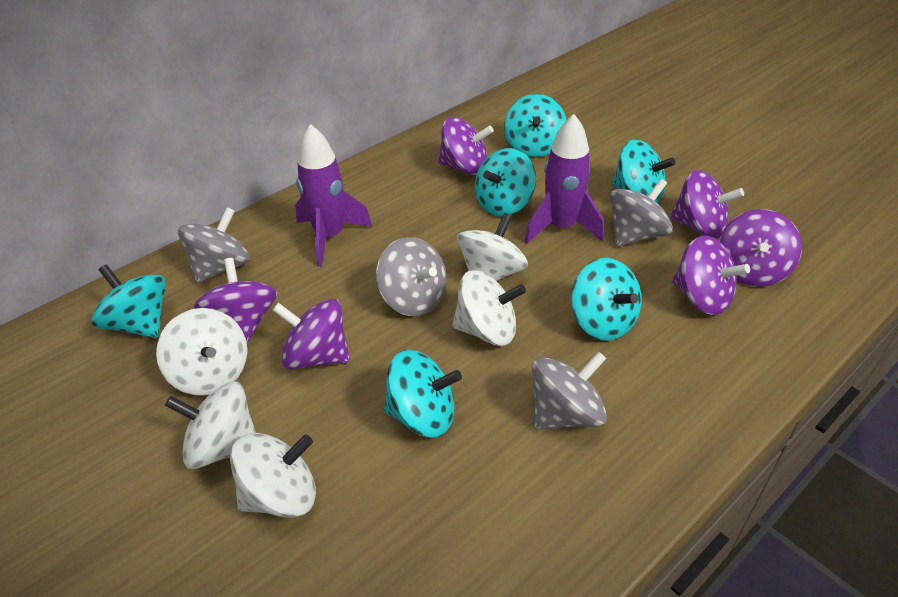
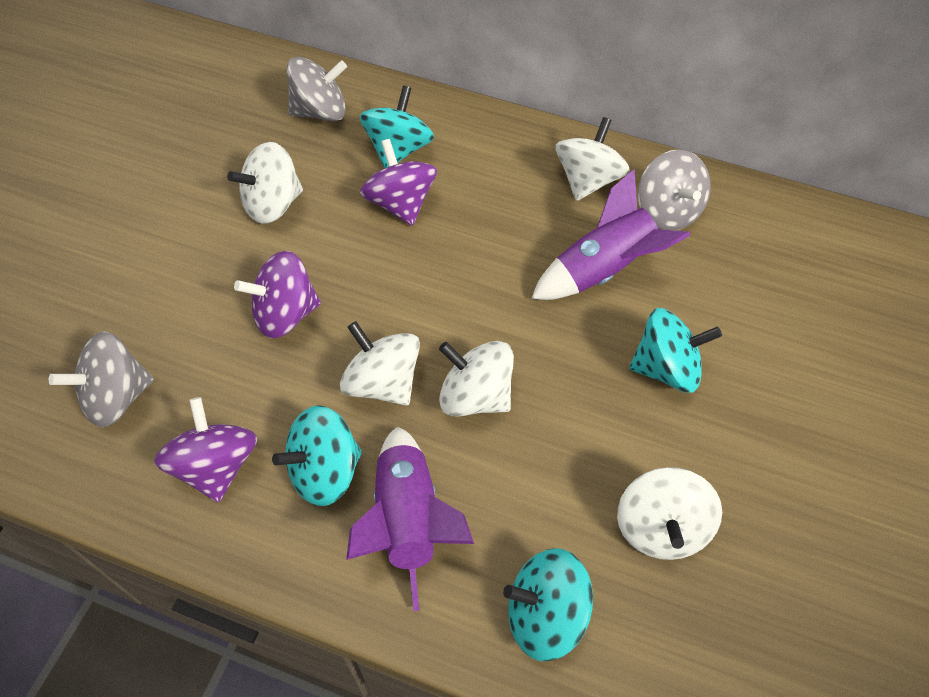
grey spinning top: 4 -> 3
purple spinning top: 6 -> 3
turquoise spinning top: 6 -> 4

